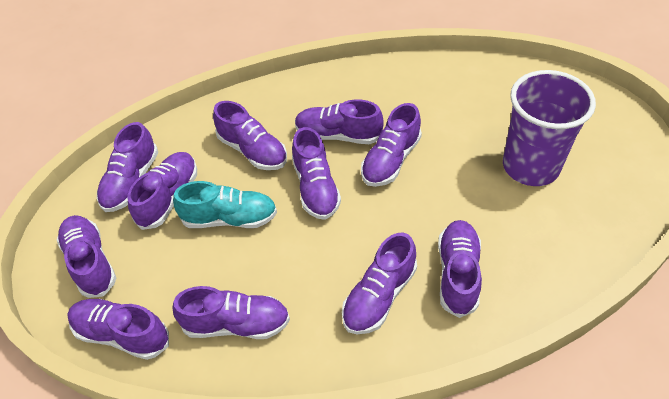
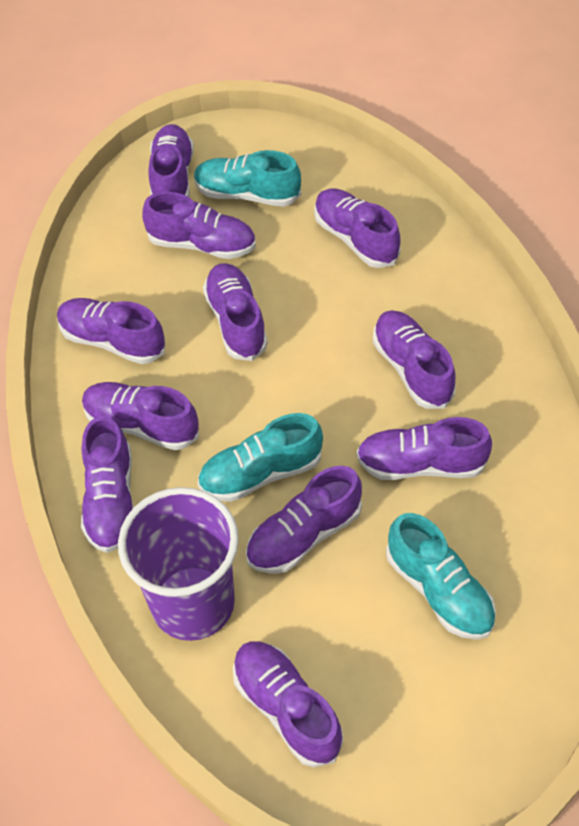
turquoise shoe: 1 -> 3

